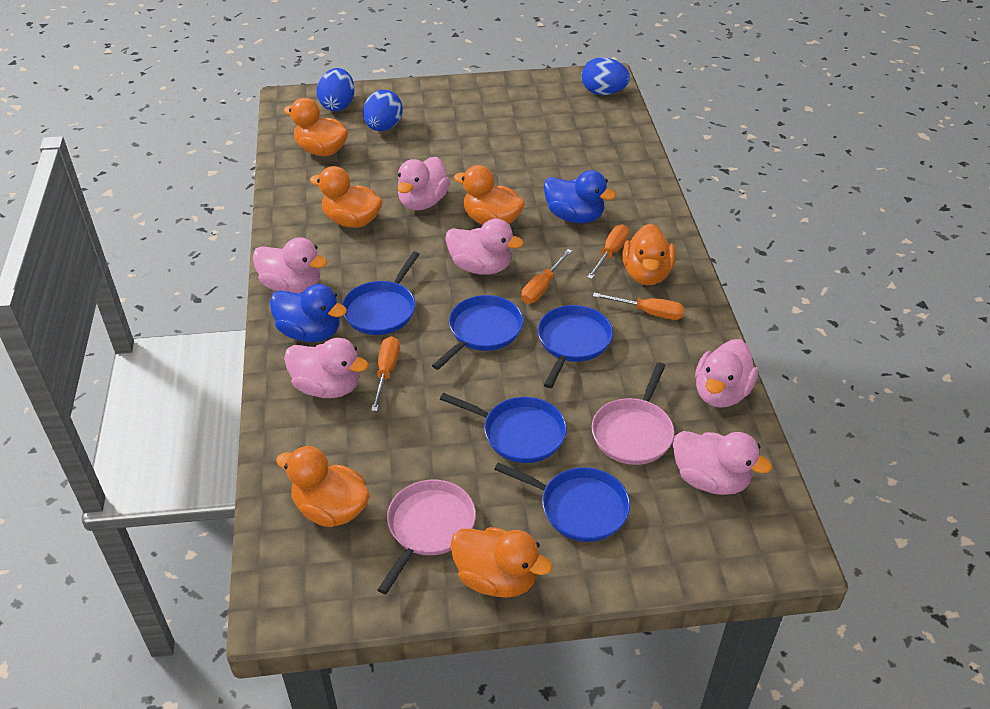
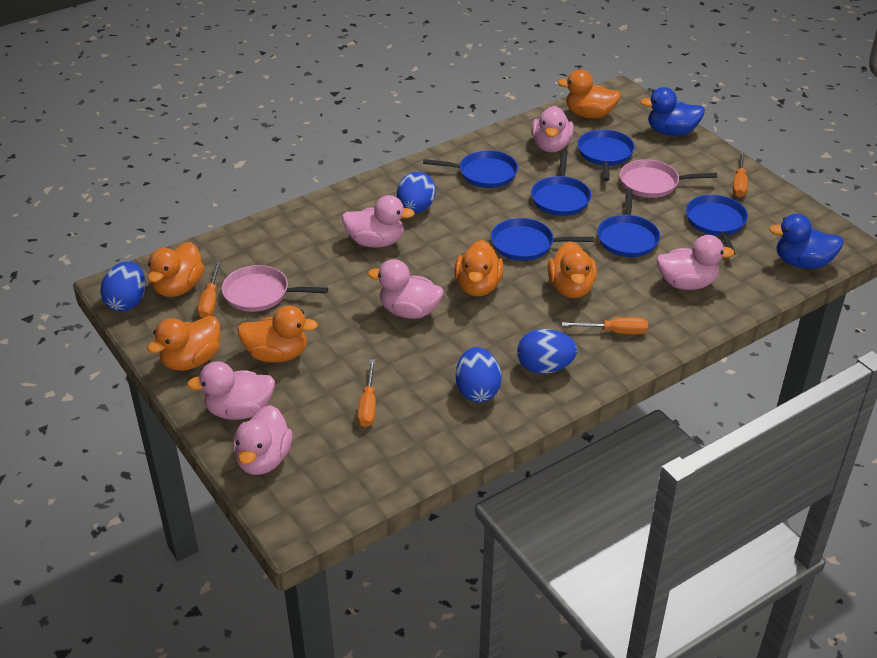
blue egg: 3 -> 4
blue pan: 5 -> 6

